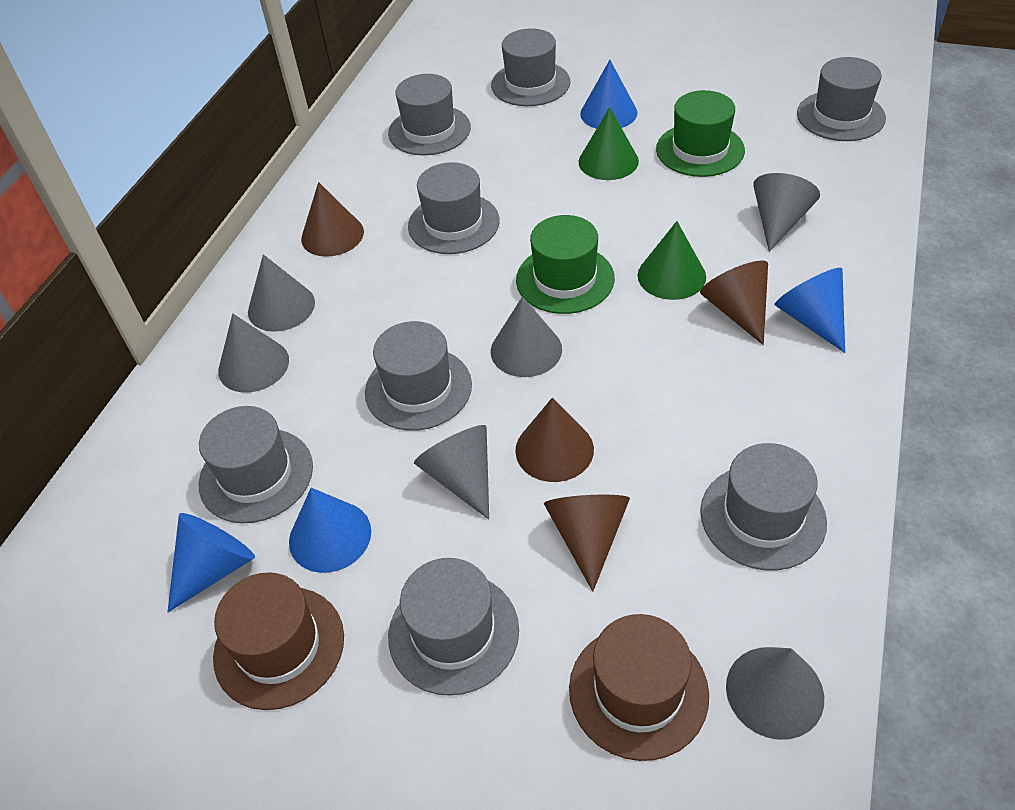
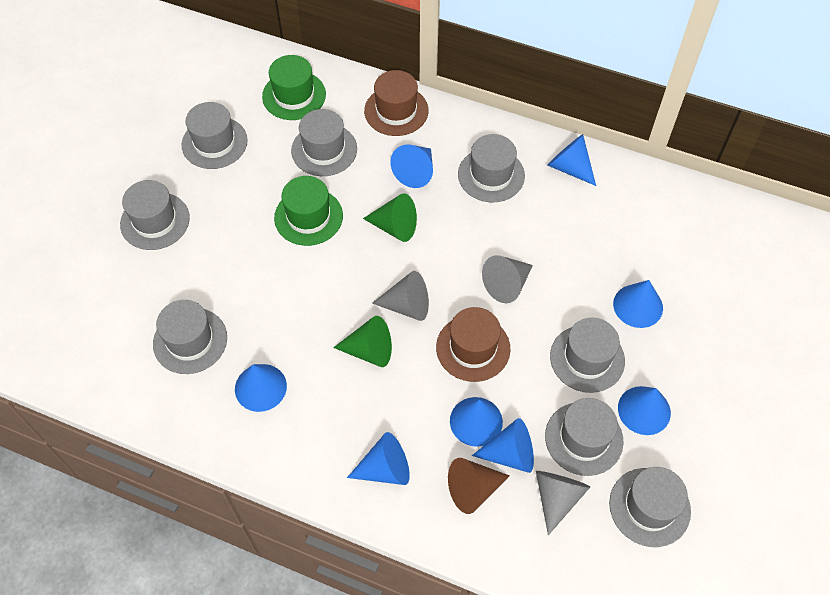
blue cone: 4 -> 8
brown cone: 4 -> 1
grey cone: 6 -> 3

